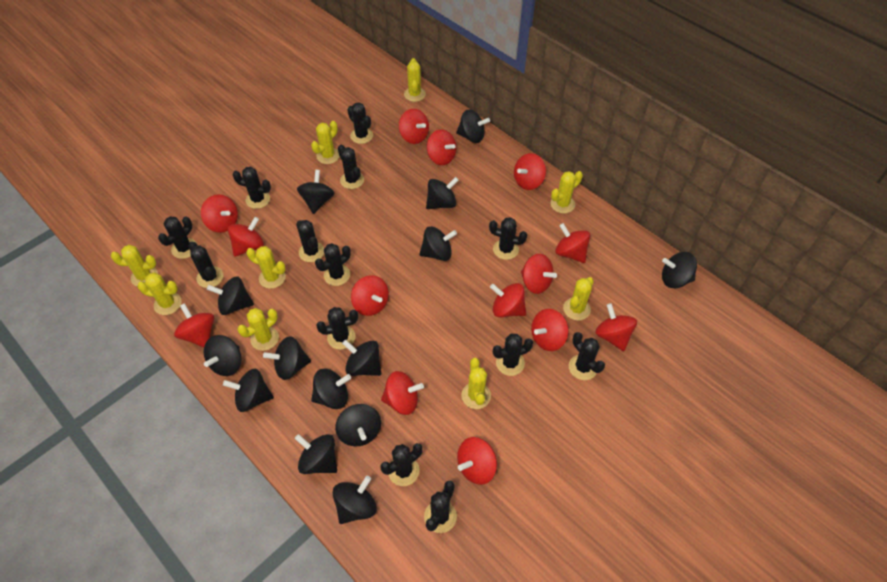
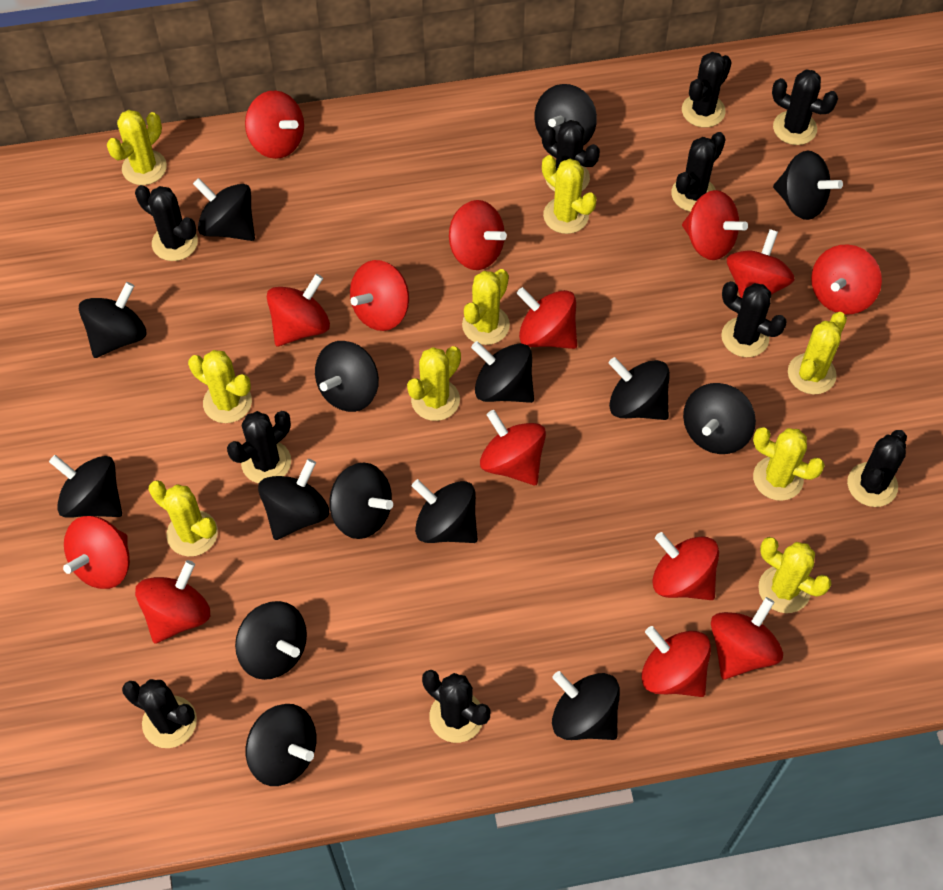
black cactus: 13 -> 10
black spinning top: 14 -> 15

